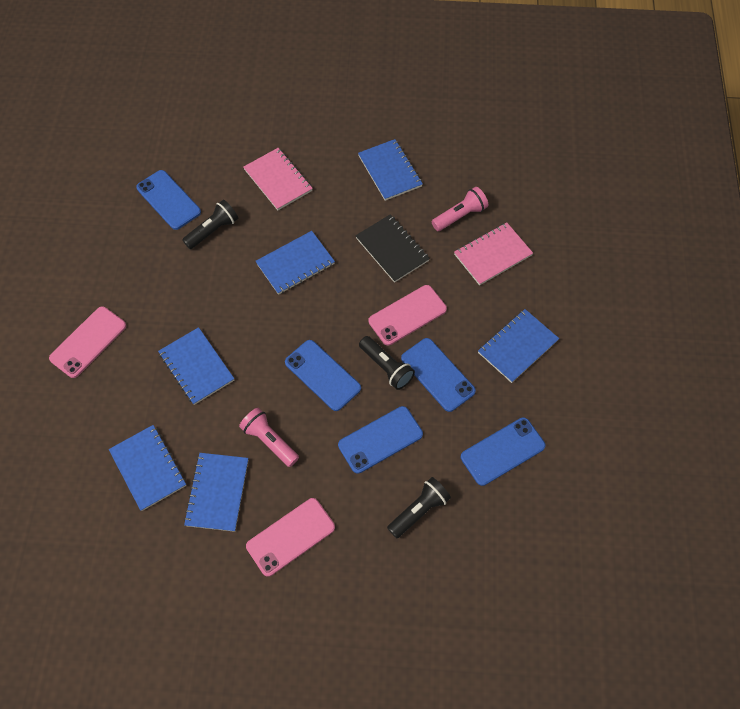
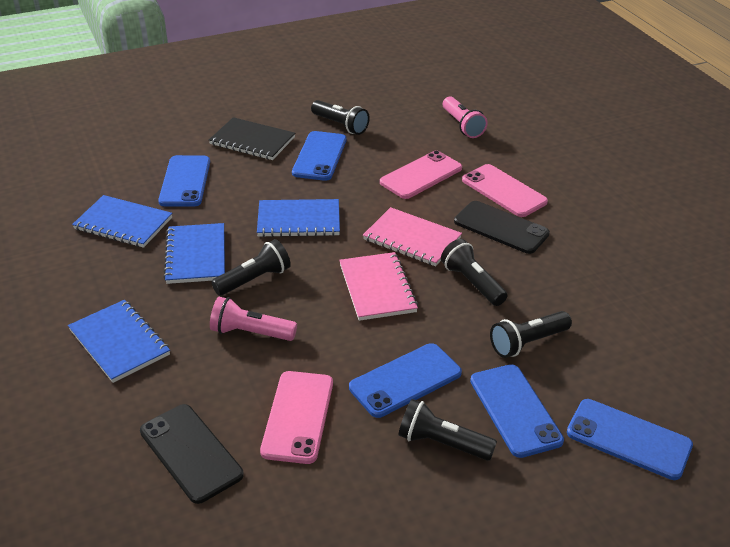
black flashlight: 3 -> 5
black phone: 0 -> 2
blue notebook: 6 -> 4

